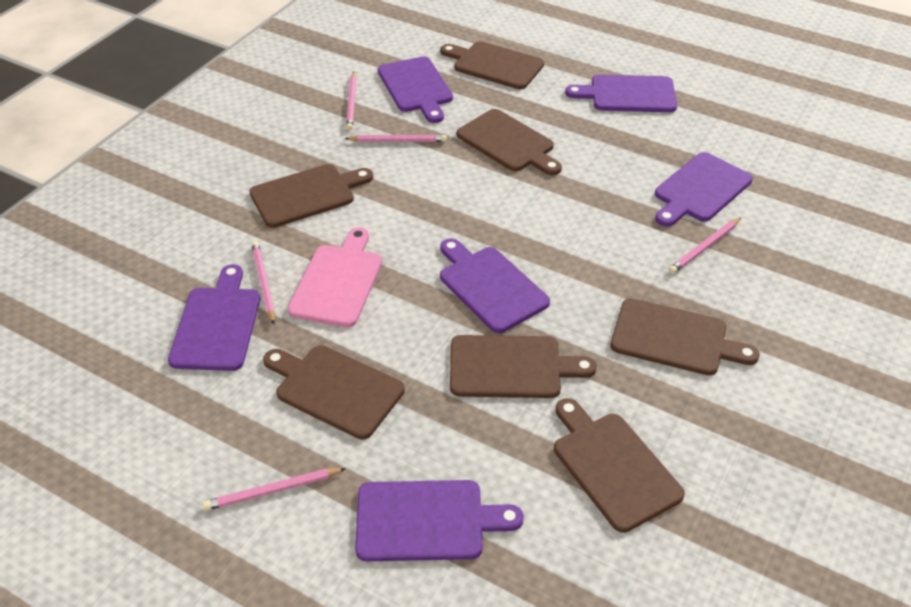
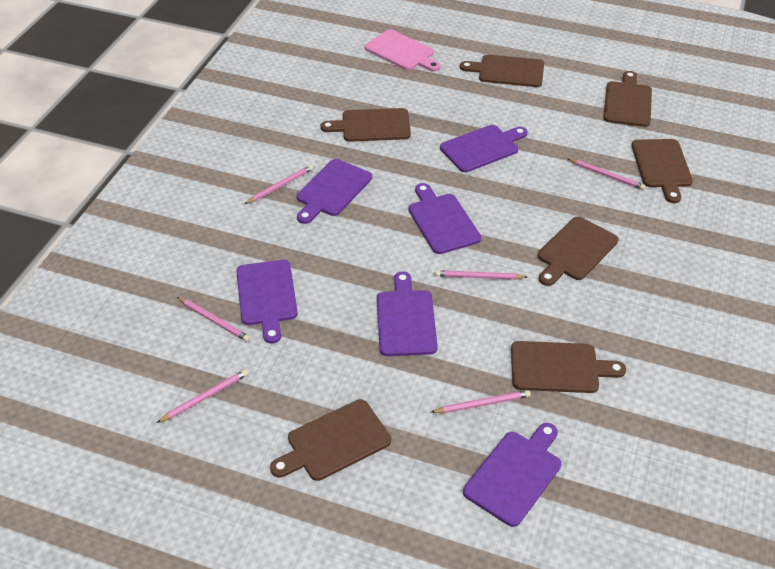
pink pencil: 5 -> 6

